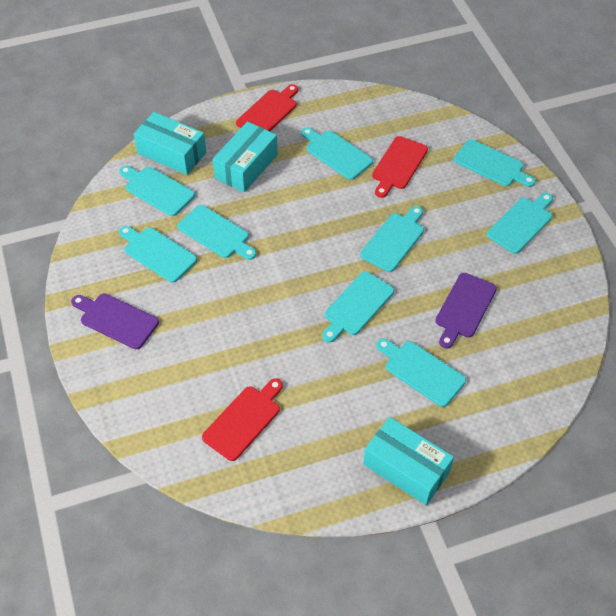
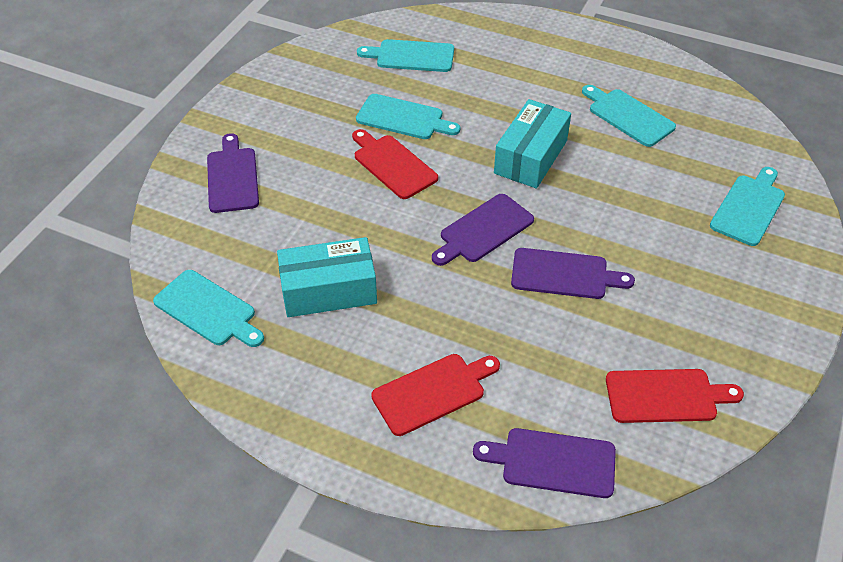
purple cutting board: 2 -> 4
turquoise box: 3 -> 2
turquoise cutting board: 9 -> 5

